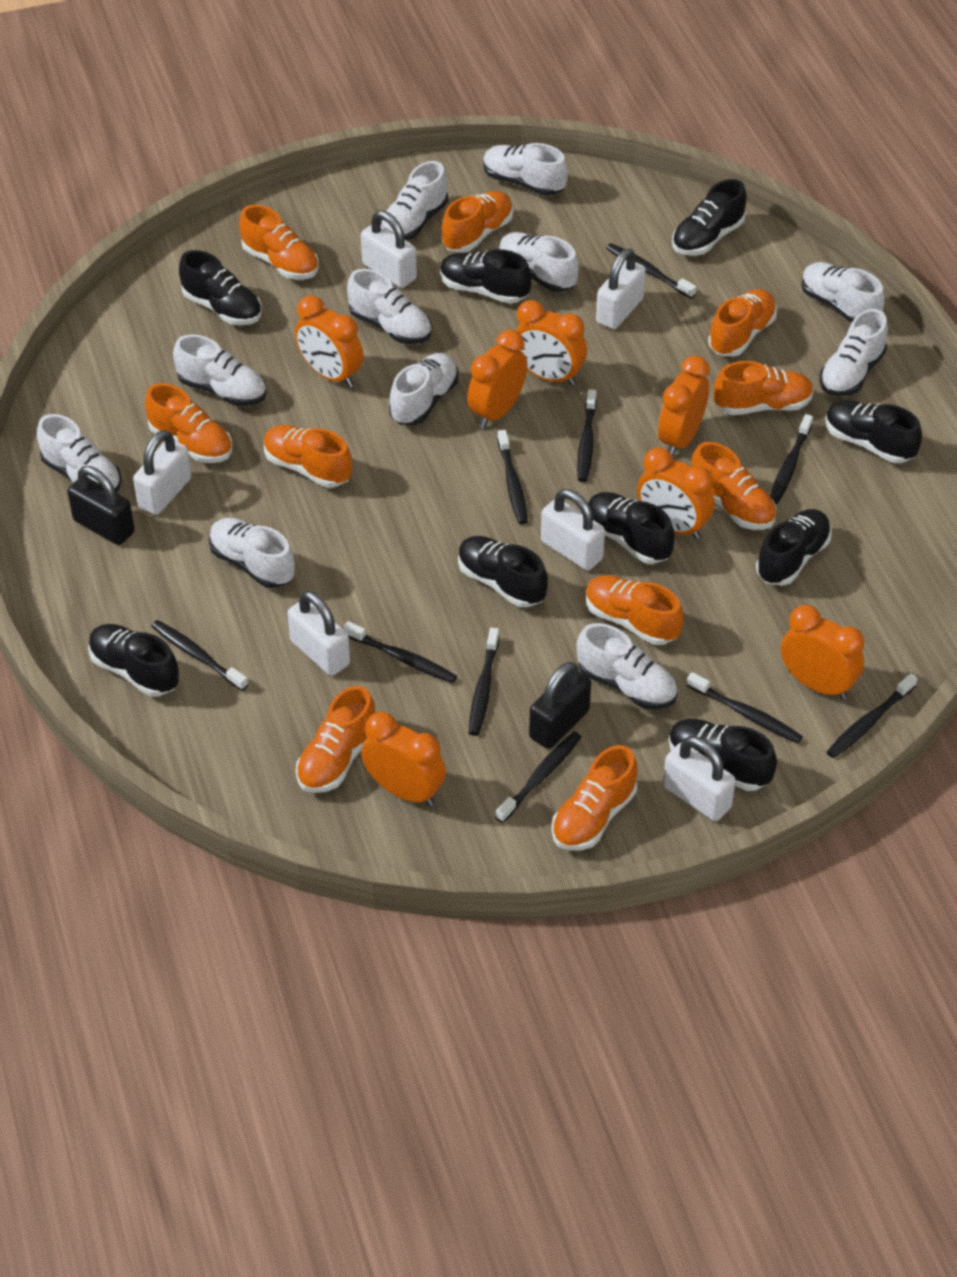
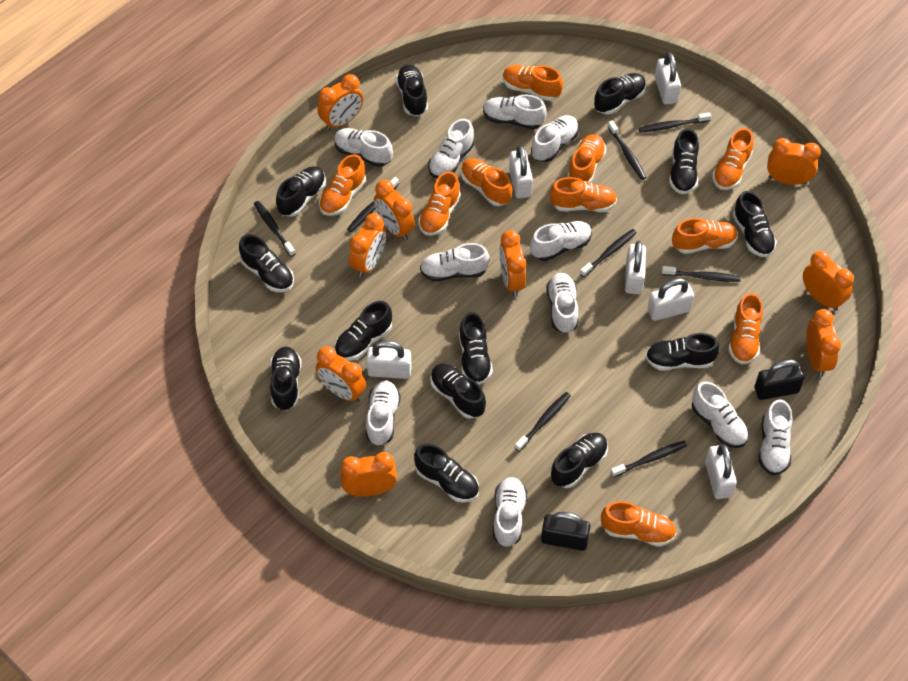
black shoe: 9 -> 13
black toothbrush: 10 -> 8
orange clock: 7 -> 9

